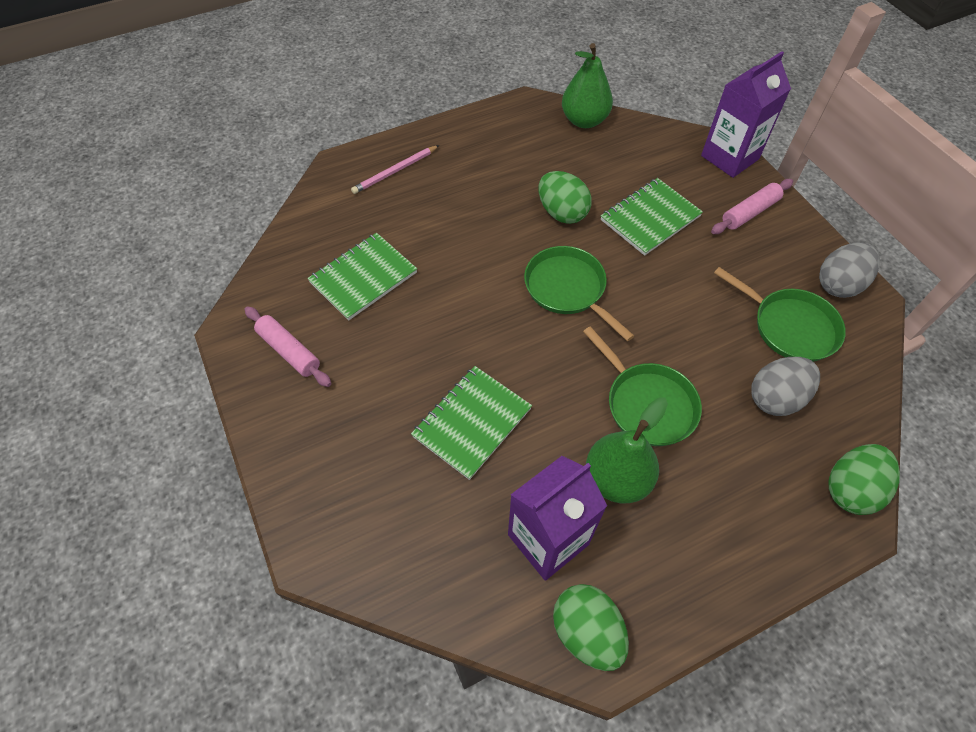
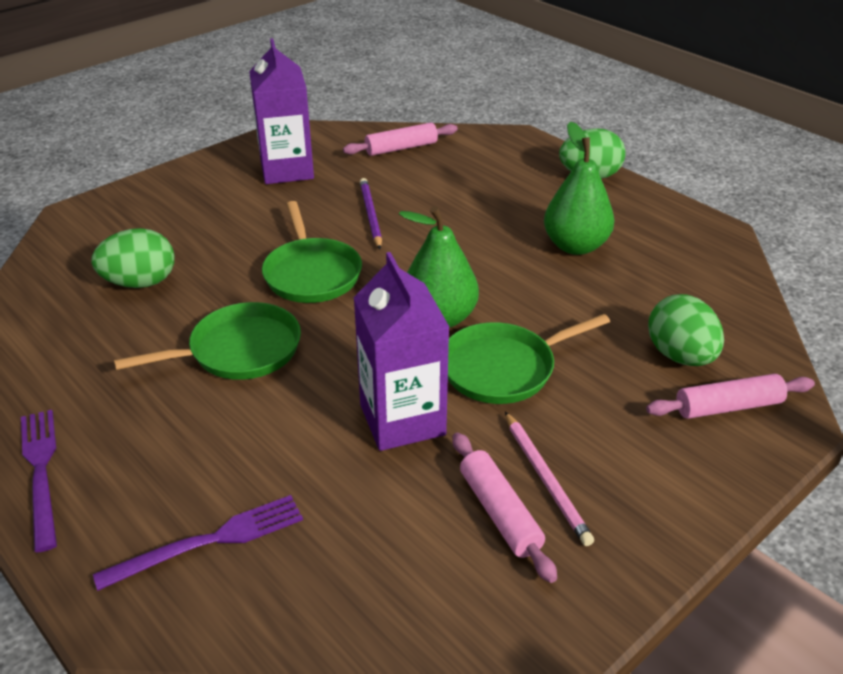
green notebook: 3 -> 0
grey egg: 2 -> 0
pink rolling pin: 2 -> 3
purple fork: 0 -> 2
purple pencil: 0 -> 1

